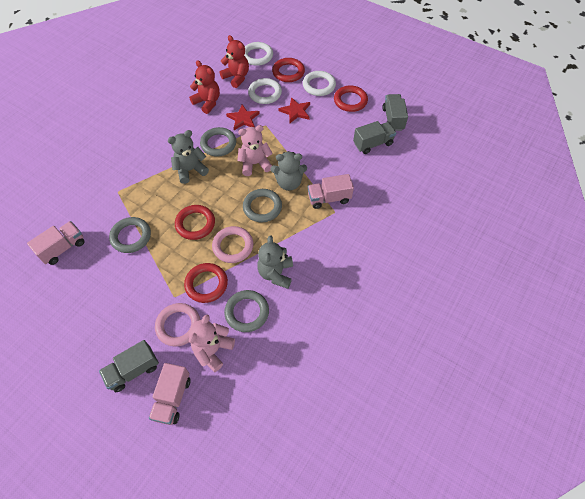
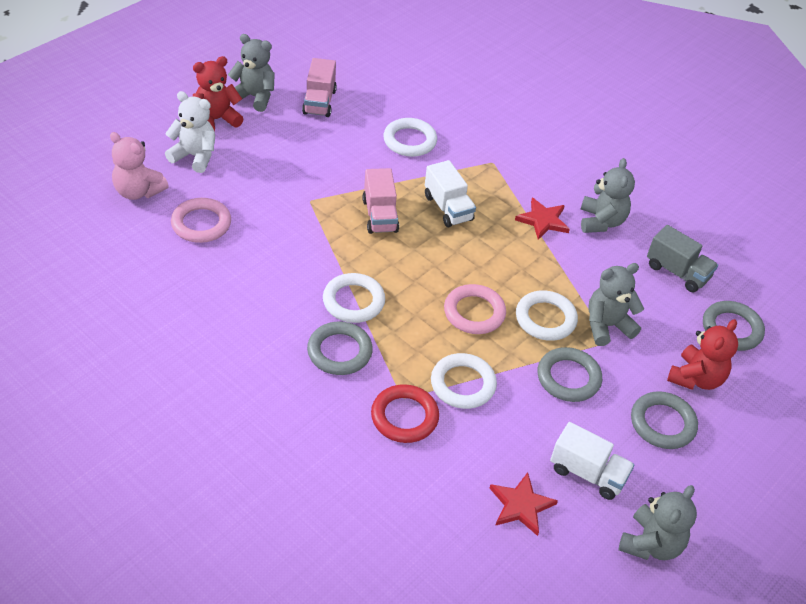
grey teddy bear: 3 -> 4
grey truck: 3 -> 1
pink teddy bear: 2 -> 1
pink truck: 3 -> 2
red ring: 4 -> 1
white ring: 3 -> 4
white teddy bear: 0 -> 1
white truck: 0 -> 2

